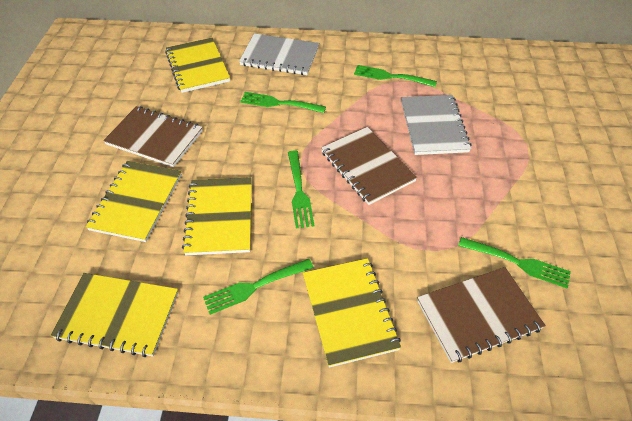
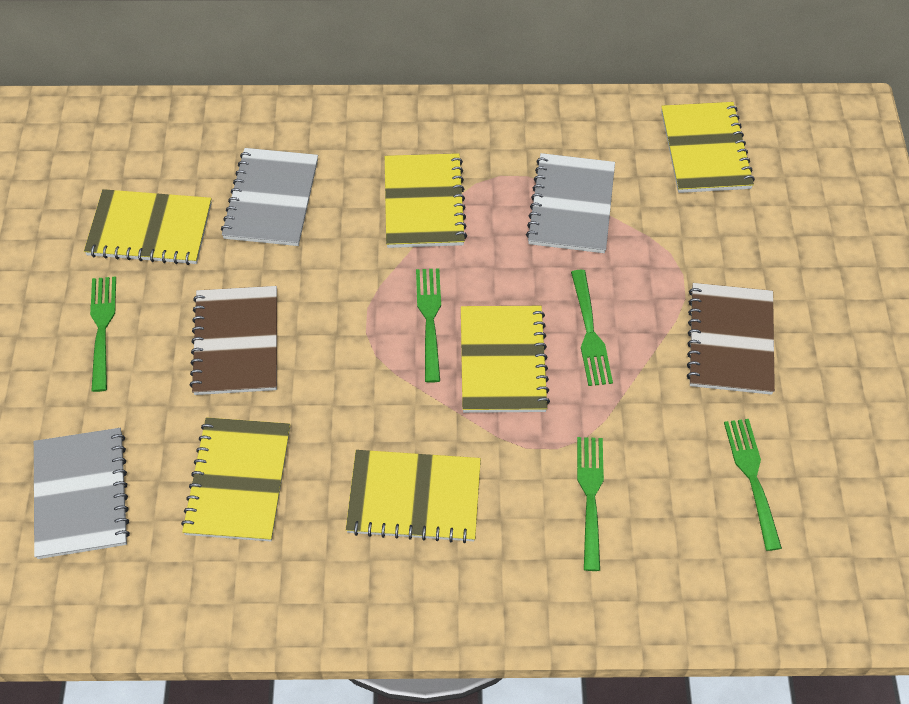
brown notebook: 3 -> 2
grey notebook: 2 -> 3
yellow notebook: 5 -> 6

